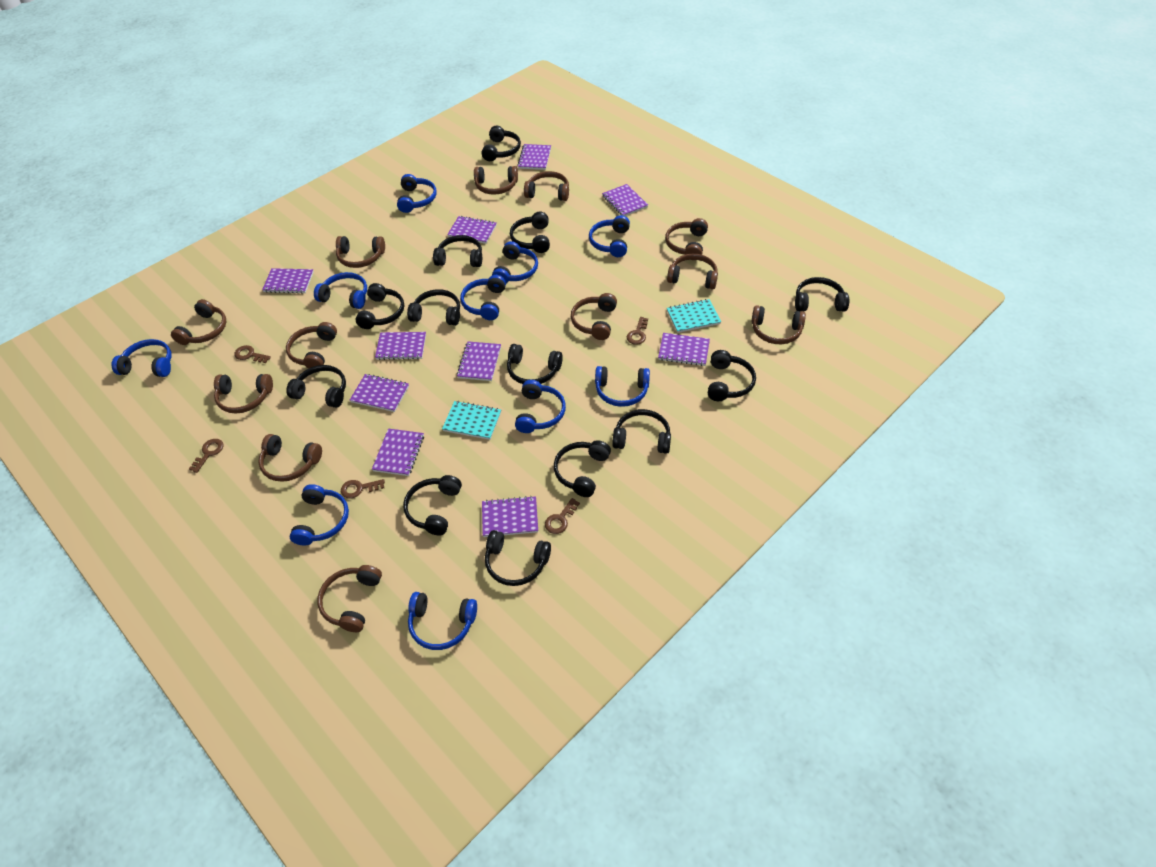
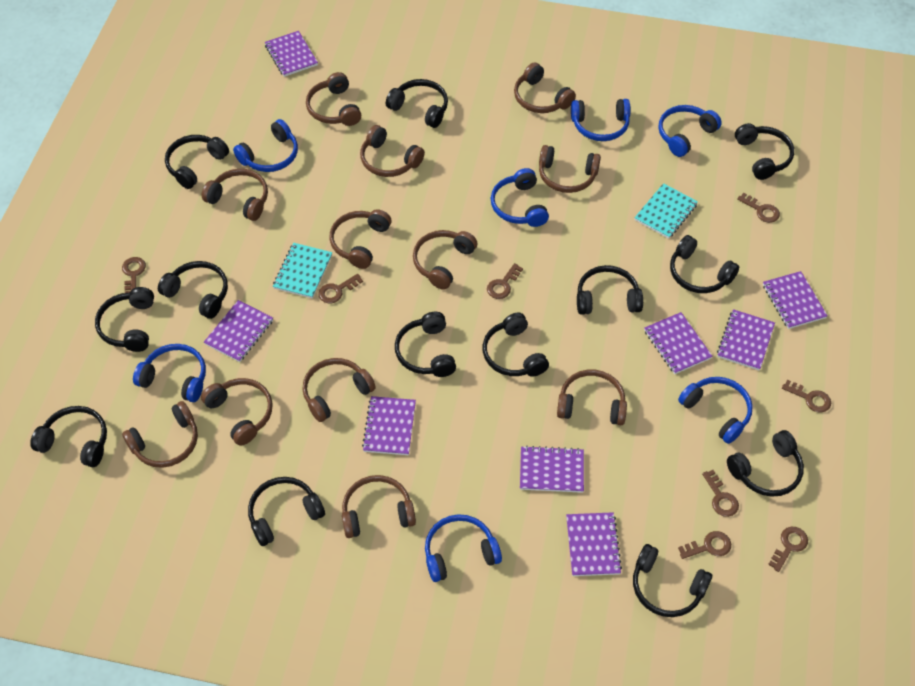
blue headphones: 10 -> 7
brown key: 5 -> 8
purple notebook: 10 -> 8

